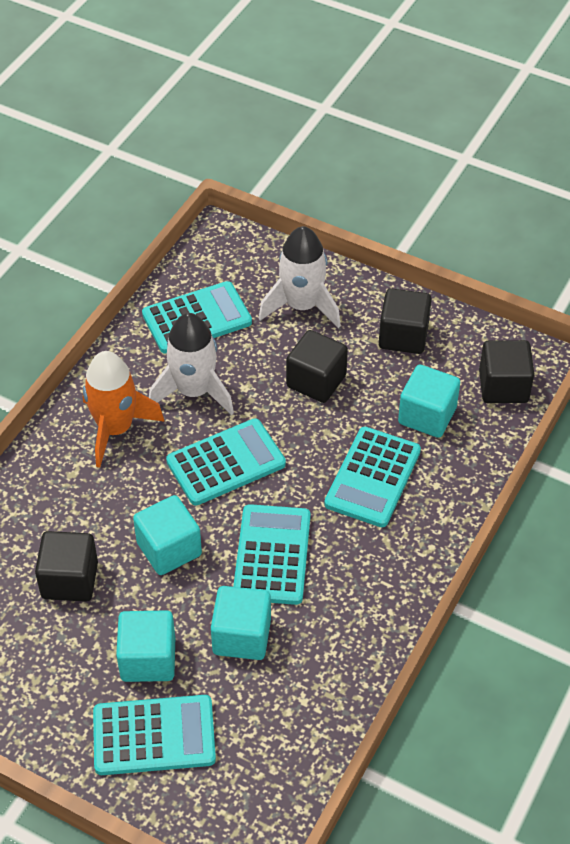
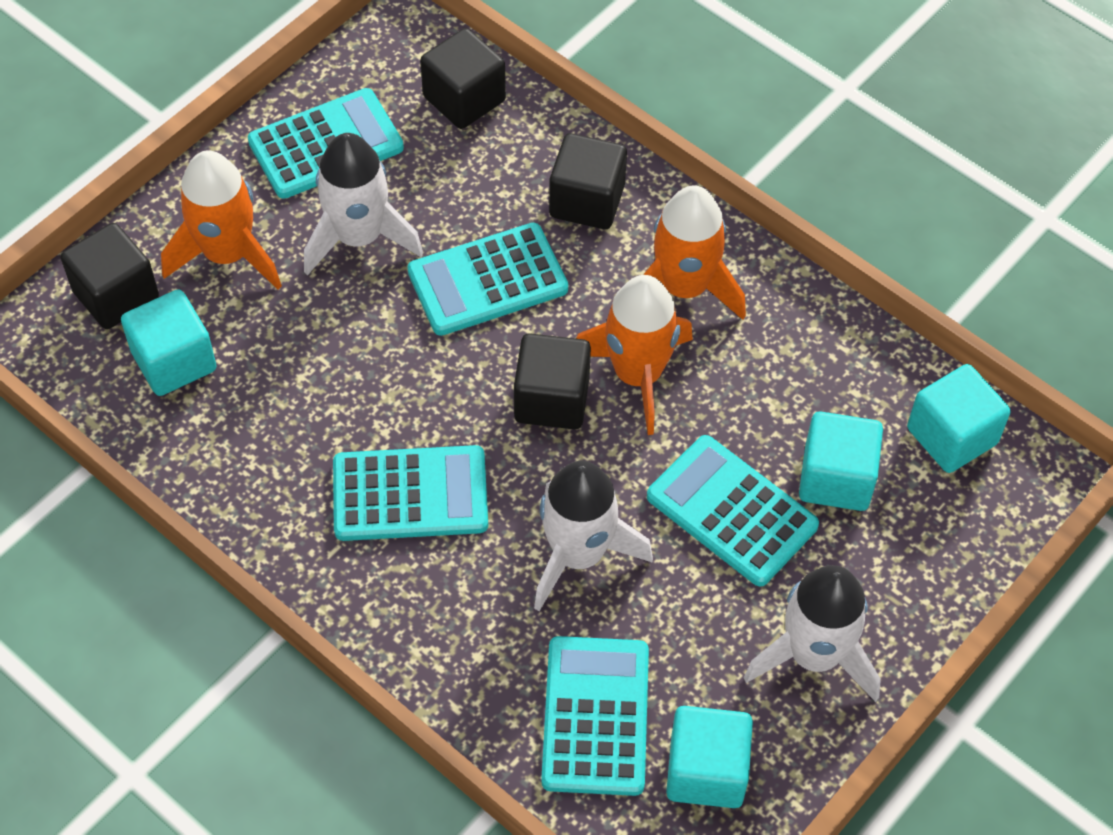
orange rocket: 1 -> 3
white rocket: 2 -> 3

